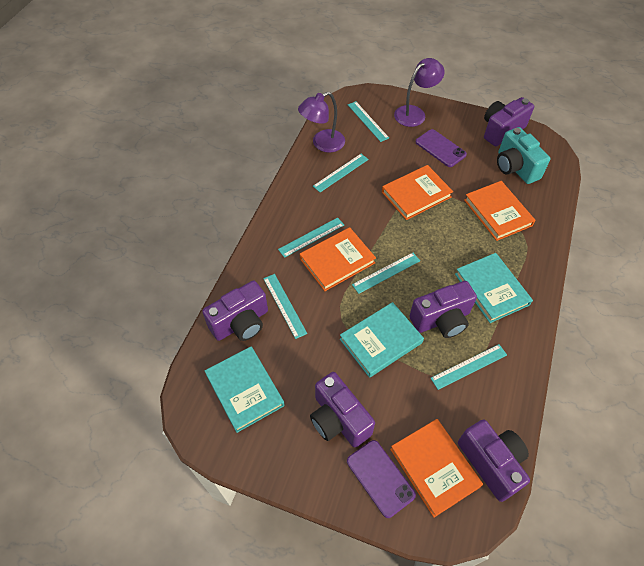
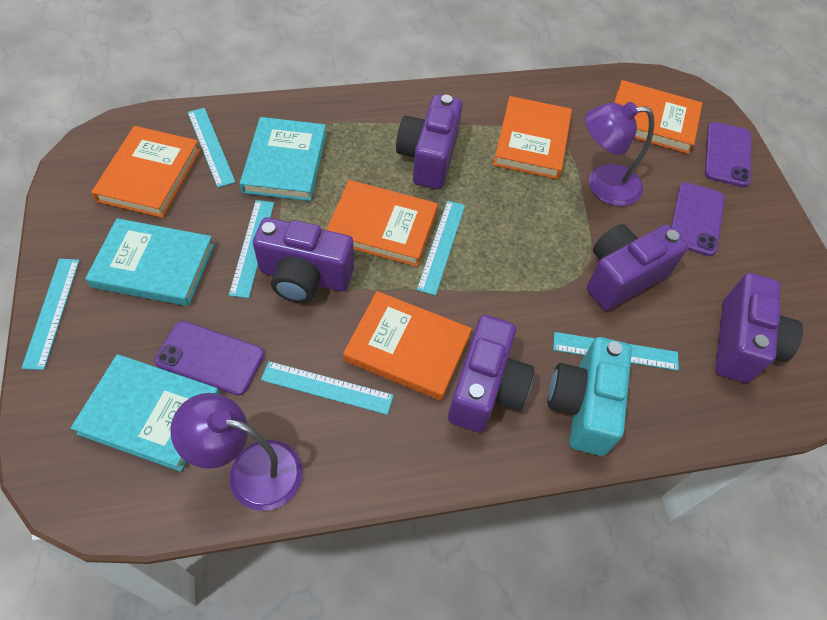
orange book: 4 -> 5
purple phone: 2 -> 3

